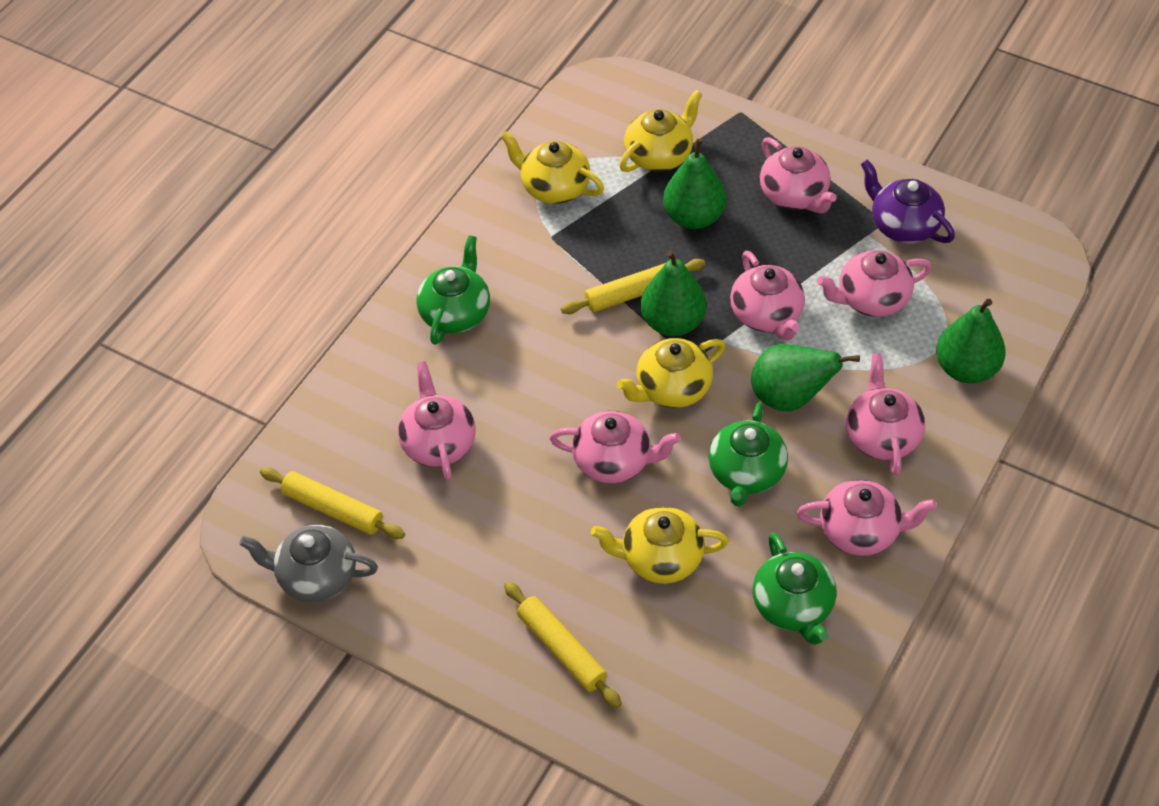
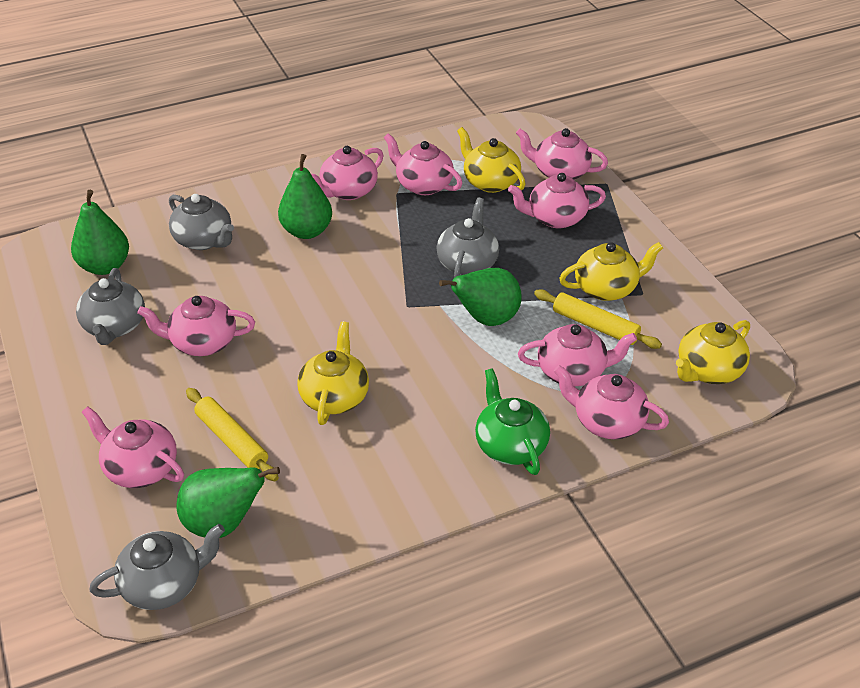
green teapot: 3 -> 1
grey teapot: 1 -> 4
pink teapot: 7 -> 8
purple teapot: 1 -> 0
yellow rolling pin: 3 -> 2

